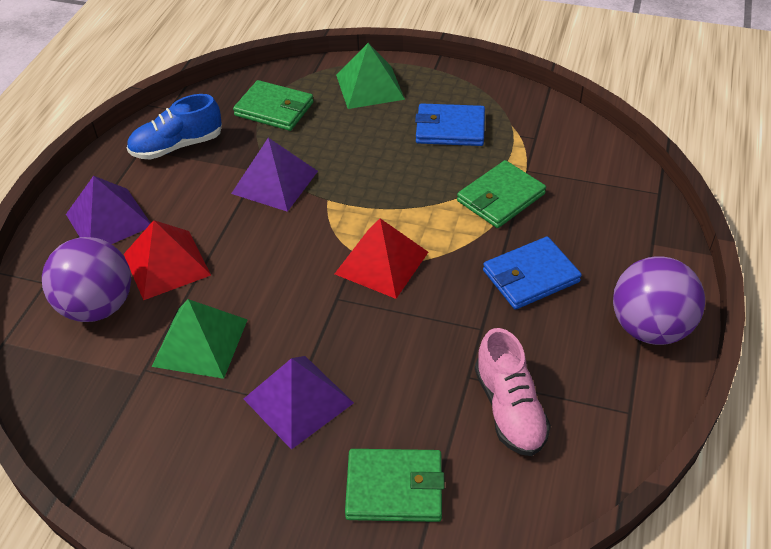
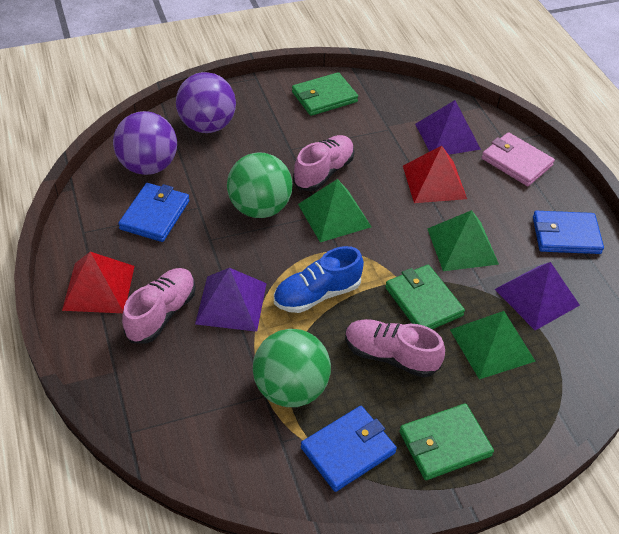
blue wallet: 2 -> 3
green ball: 0 -> 2
green pyramid: 2 -> 3
pink shoe: 1 -> 3
pink wallet: 0 -> 1

